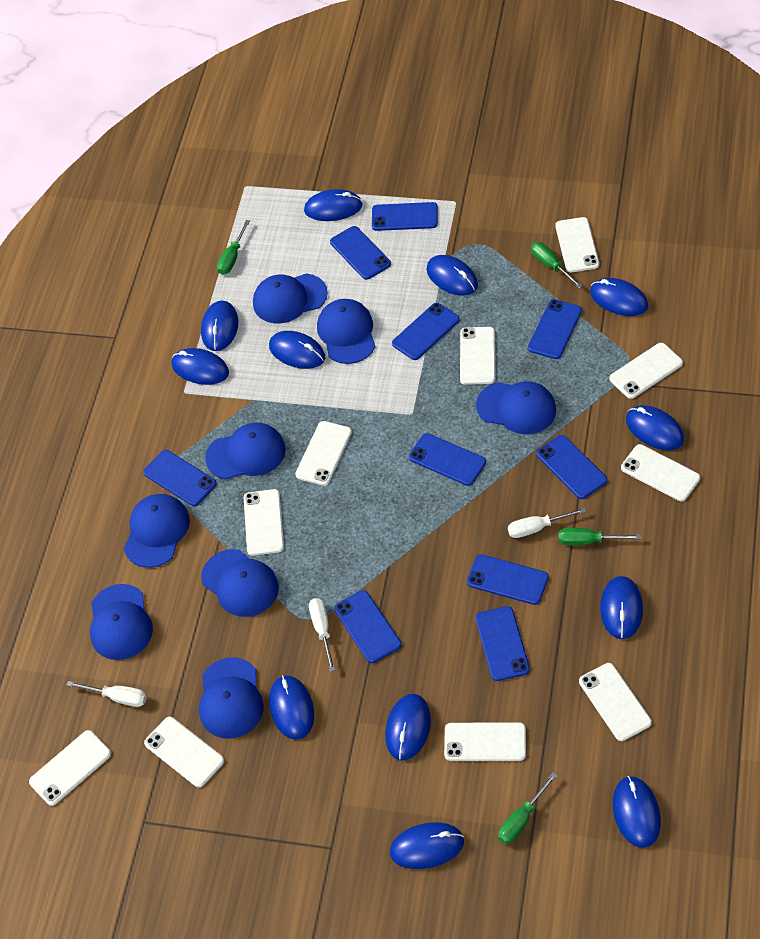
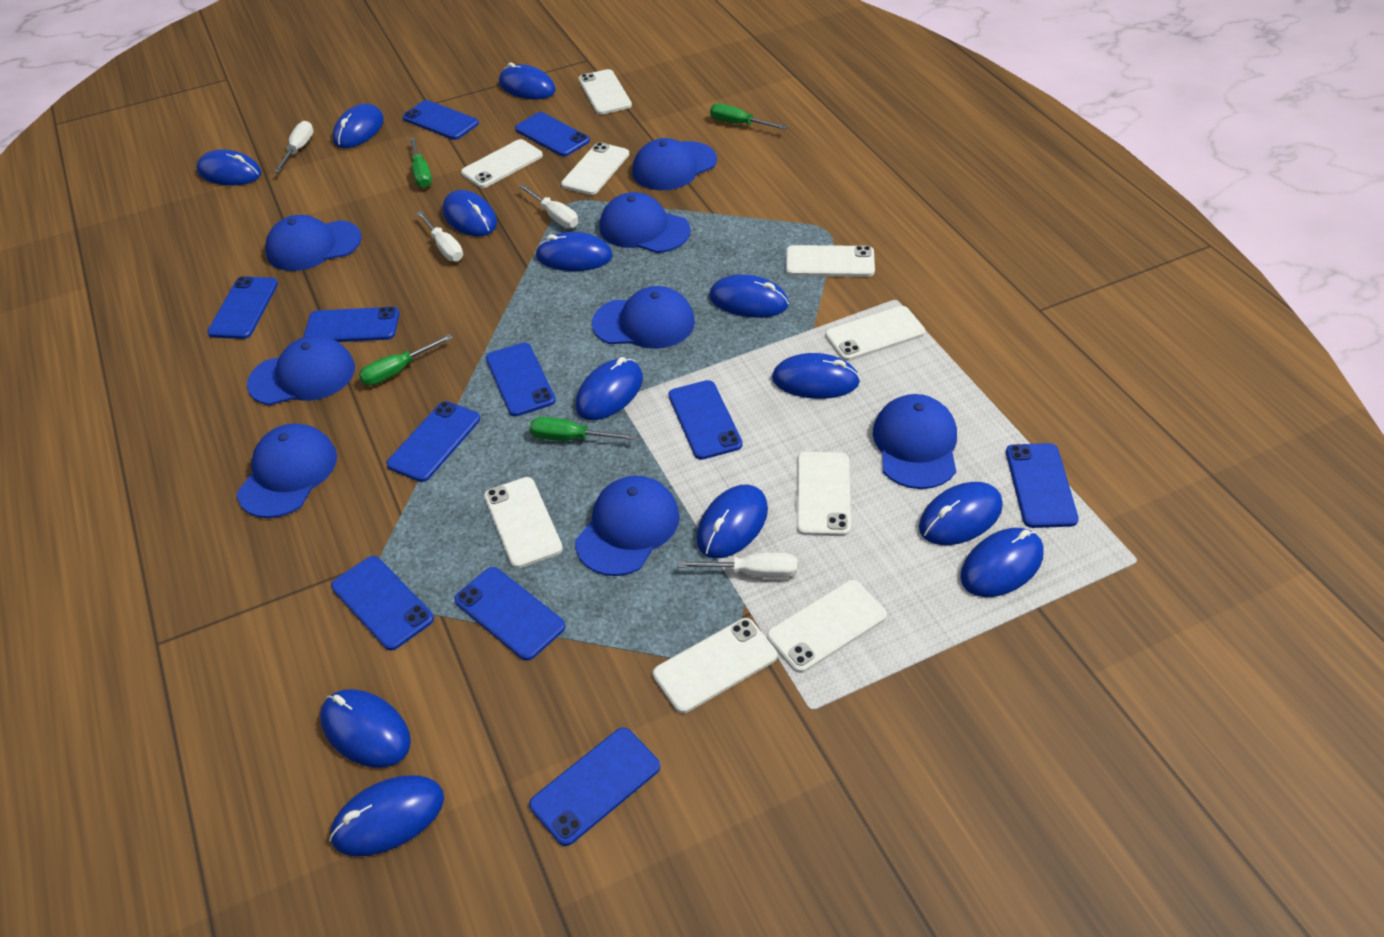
blue mouse: 12 -> 13
blue phone: 10 -> 11
white phone: 10 -> 9
white screwdriver: 3 -> 4

